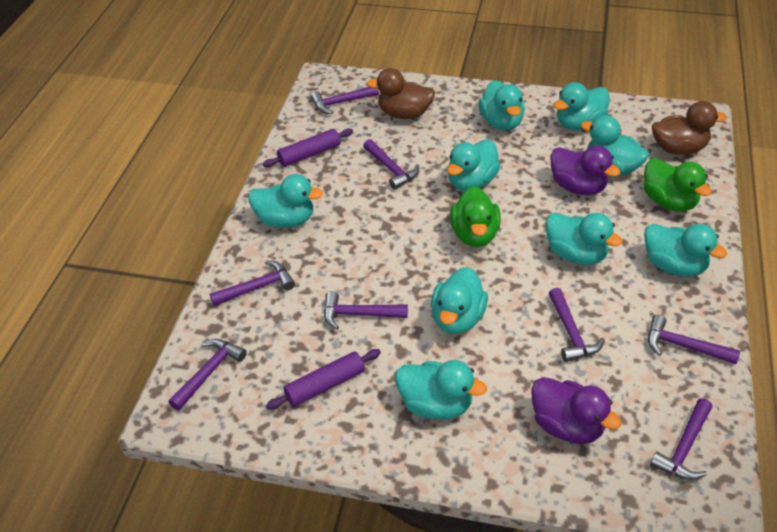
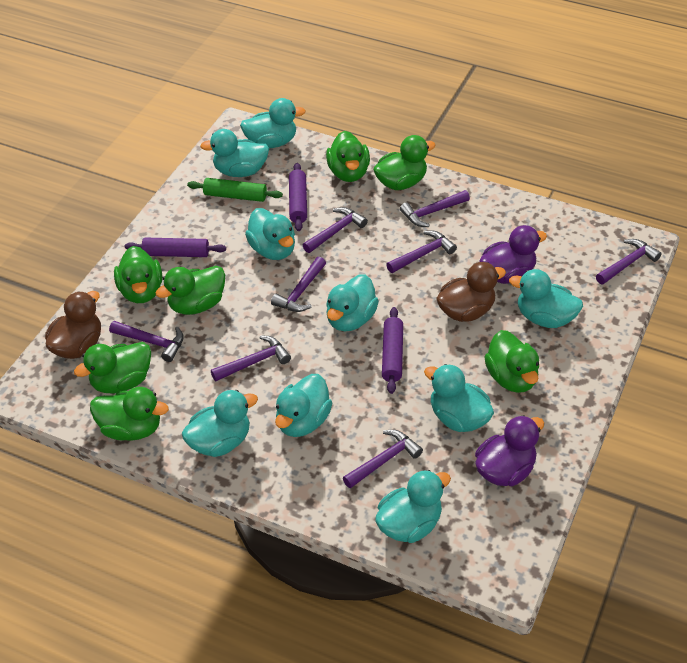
green duck: 2 -> 7
green rolling pin: 0 -> 1
purple rolling pin: 2 -> 3

